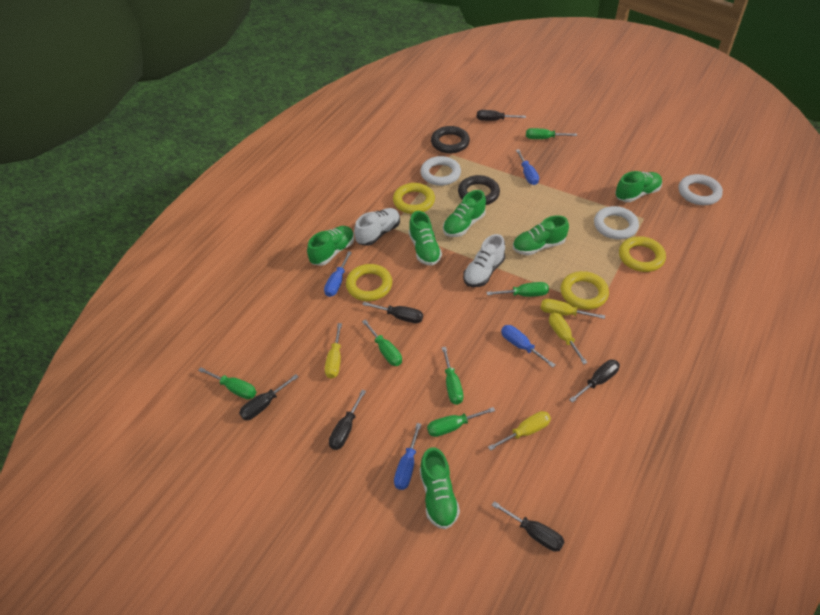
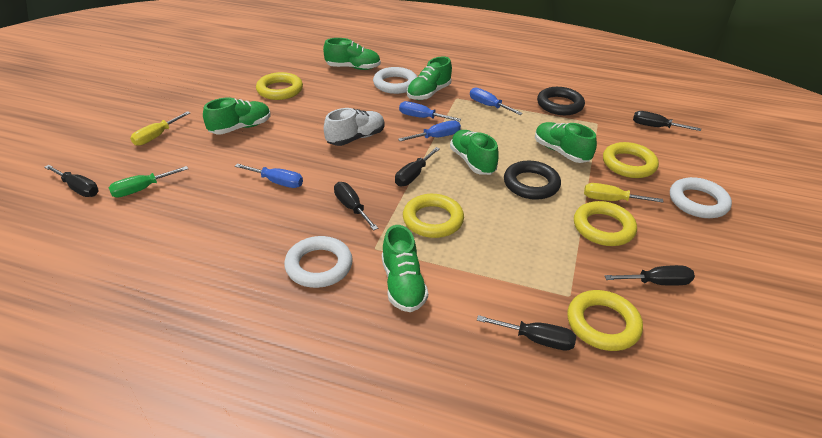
green screwdriver: 6 -> 1
white shoe: 2 -> 1
yellow ring: 4 -> 5
yellow screwdriver: 4 -> 2

